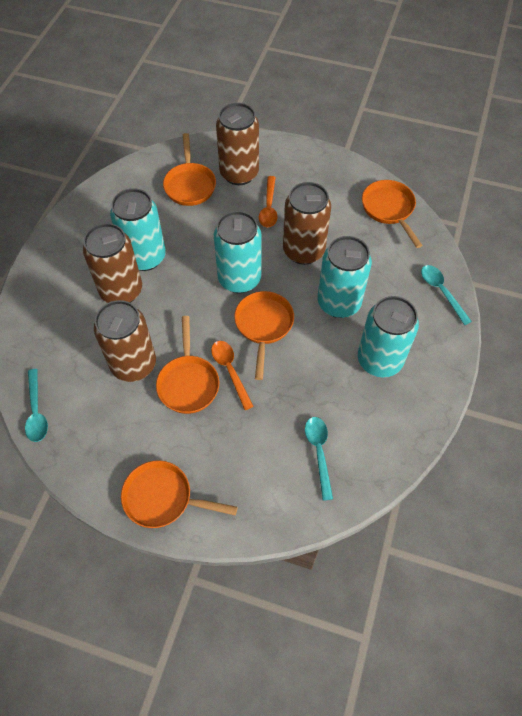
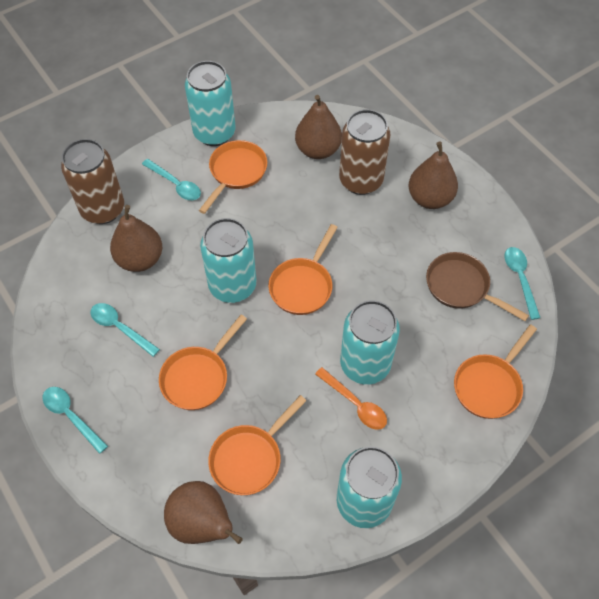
brown can: 4 -> 2
brown pan: 0 -> 1
brown pear: 0 -> 4
orange spoon: 2 -> 1
turquoise spoon: 3 -> 4

